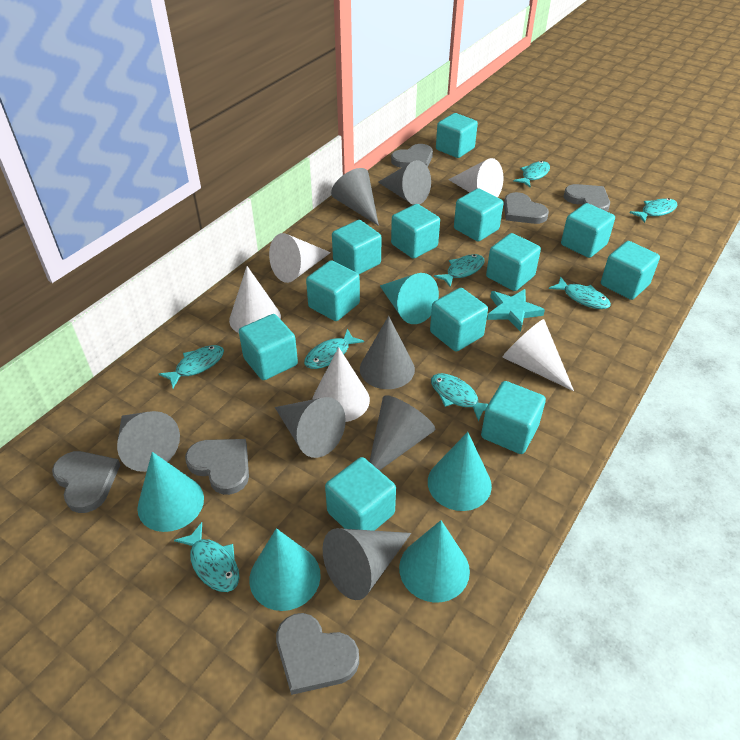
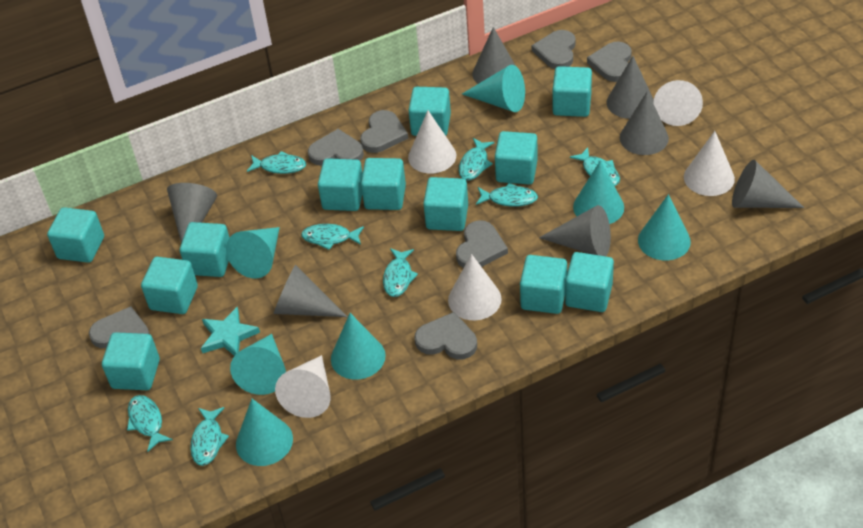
grey heart: 6 -> 7
turquoise cone: 5 -> 7

